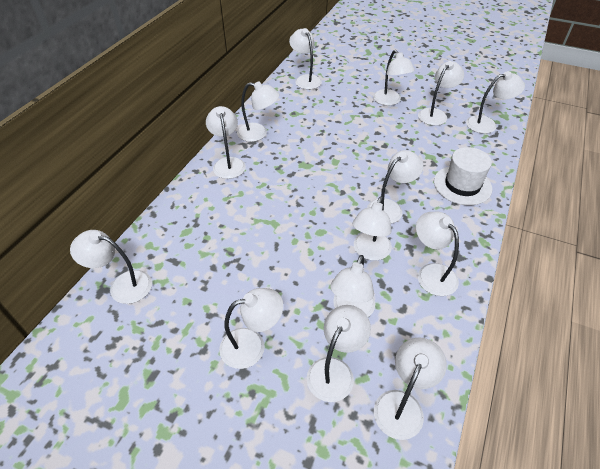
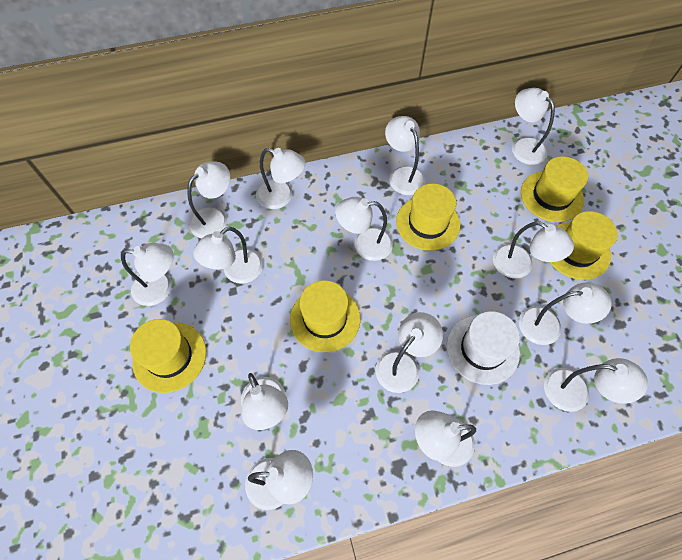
yellow hat: 0 -> 5

